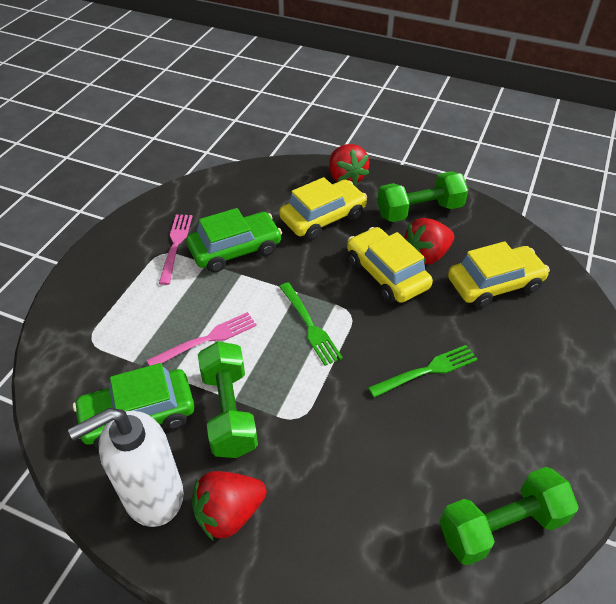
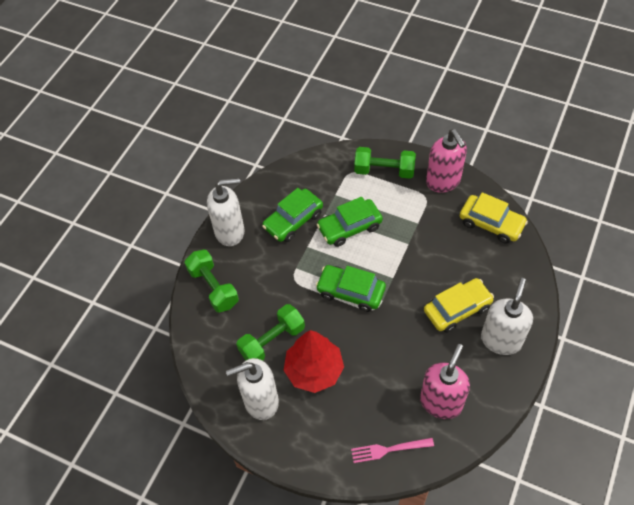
green car: 2 -> 3
green fork: 2 -> 0
pink fork: 2 -> 1
pink soap dispenser: 0 -> 2
red strawberry: 3 -> 0
red tree: 0 -> 1
white soap dispenser: 1 -> 3
yellow car: 3 -> 2

